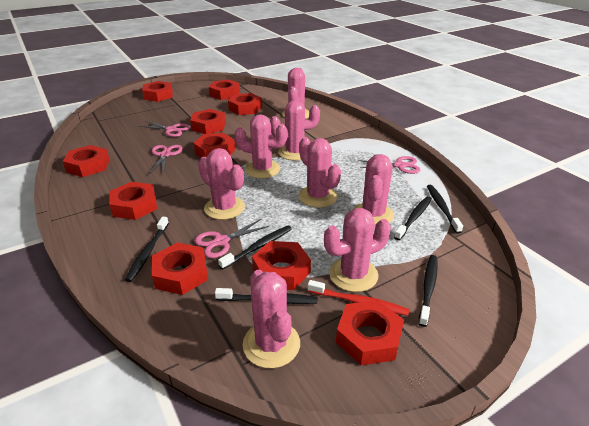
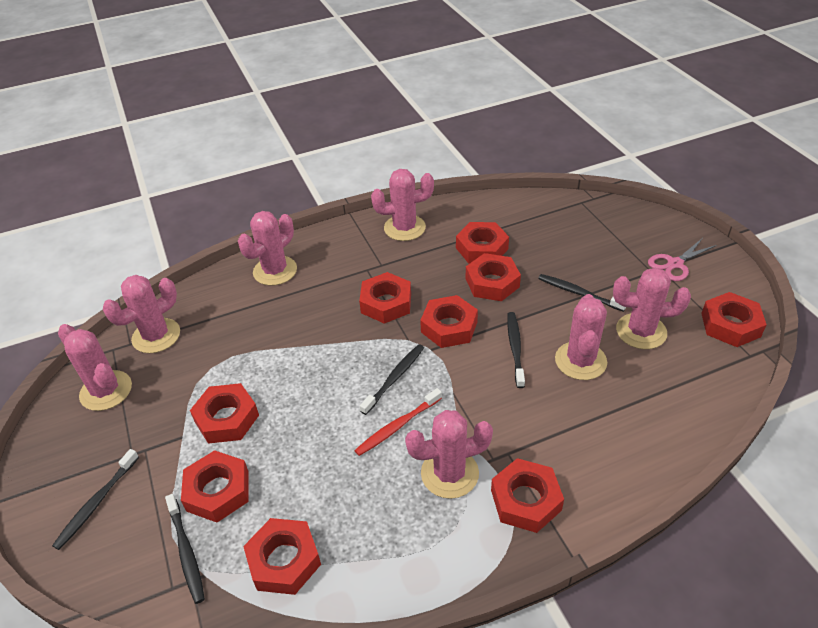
black toothbrush: 6 -> 5
pink cactus: 8 -> 7
pink scissors: 4 -> 1
red nut: 10 -> 9

